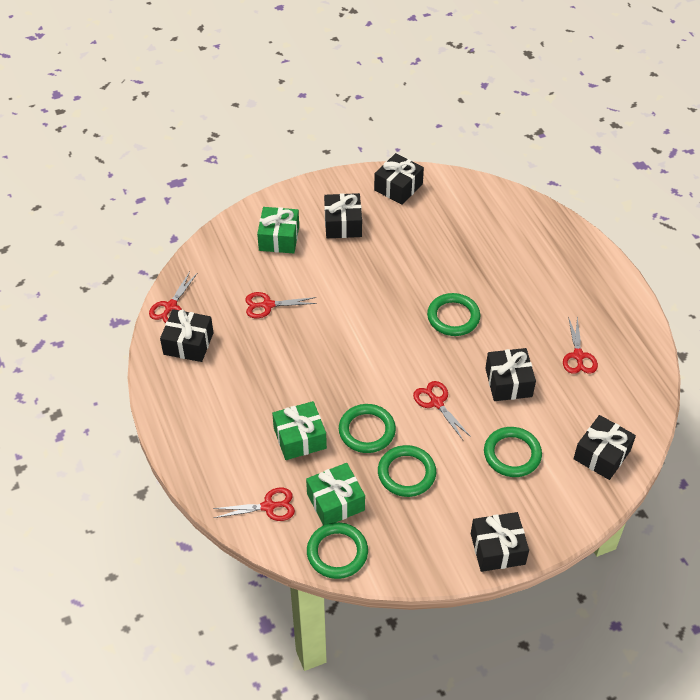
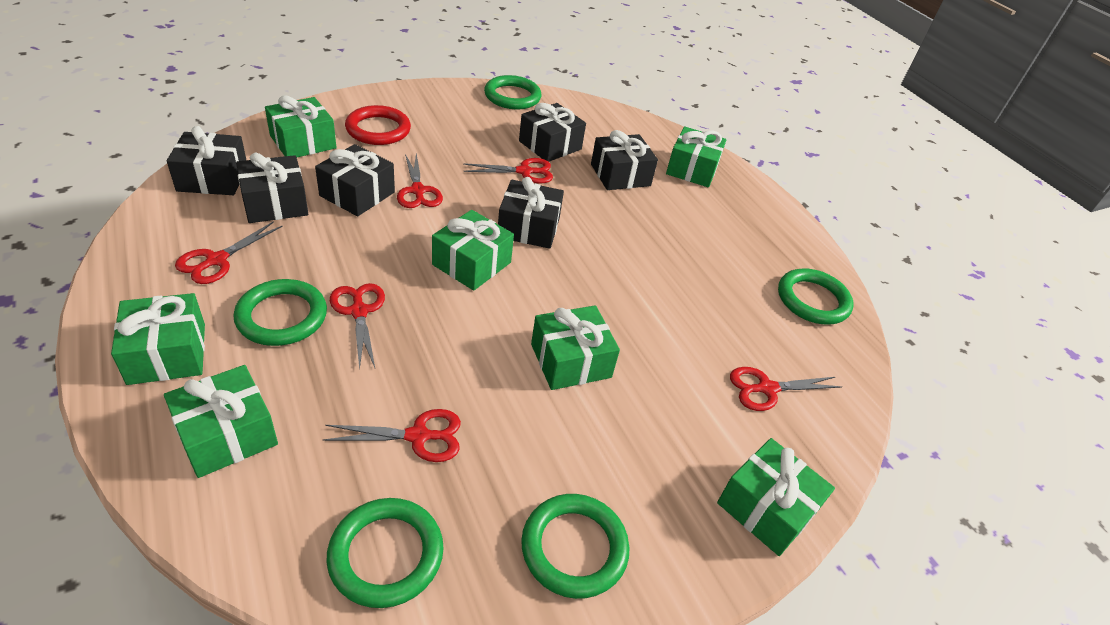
green gift: 3 -> 7
red ring: 0 -> 1
red scissors: 5 -> 6

